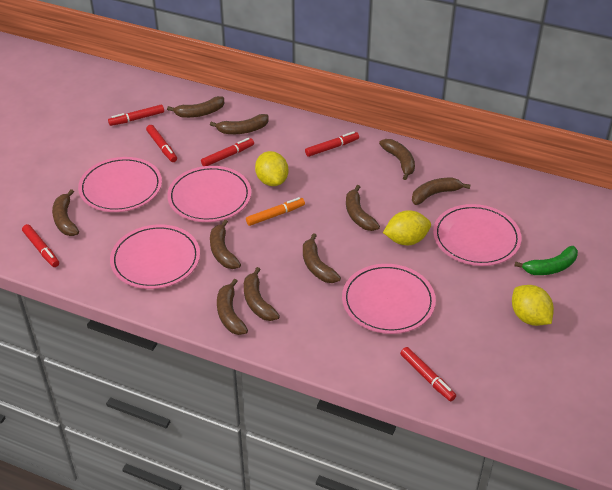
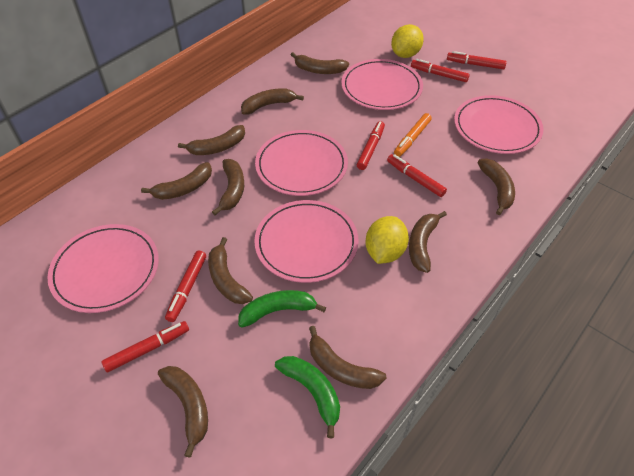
green banana: 1 -> 2
yellow lemon: 3 -> 2

